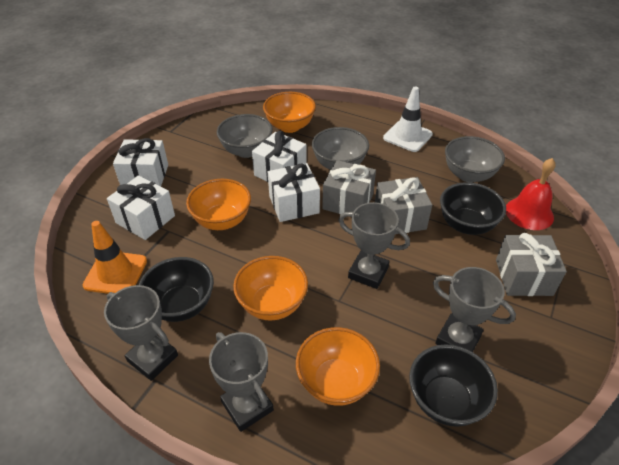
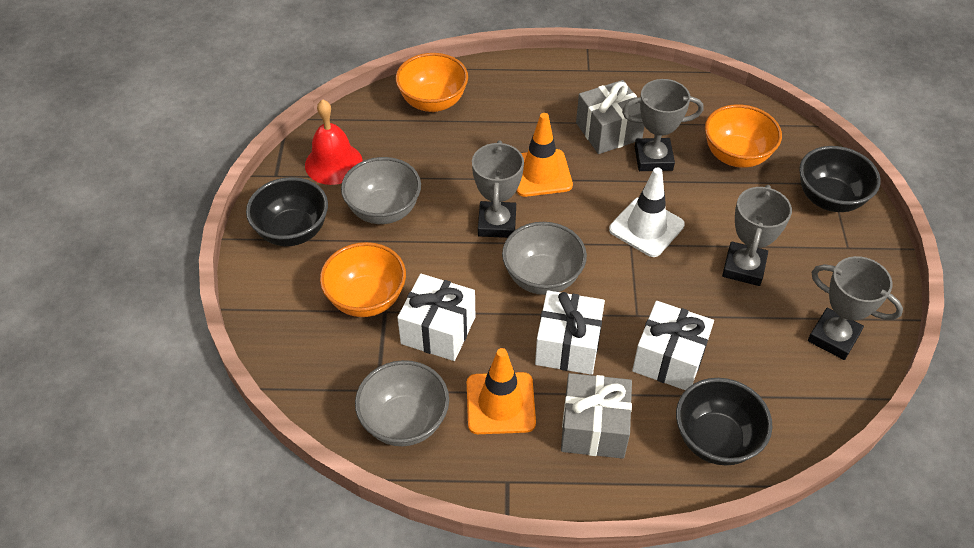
grey gift: 3 -> 2
orange bowl: 4 -> 3
orange traffic cone: 1 -> 2
white gift: 4 -> 3

